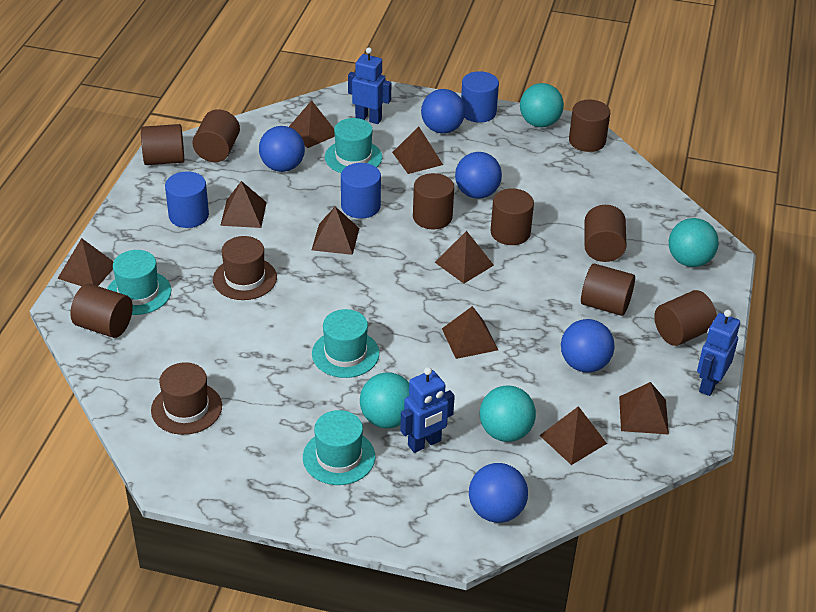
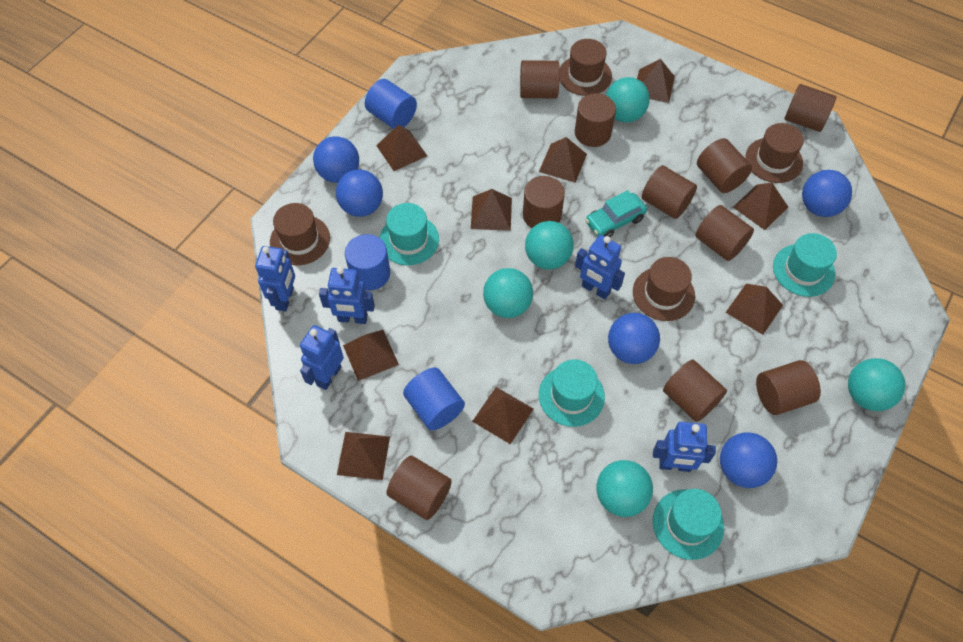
blue robot: 3 -> 5
brown cylinder: 9 -> 10
brown hat: 2 -> 4
turquoise ball: 4 -> 5
turquoise car: 0 -> 1

